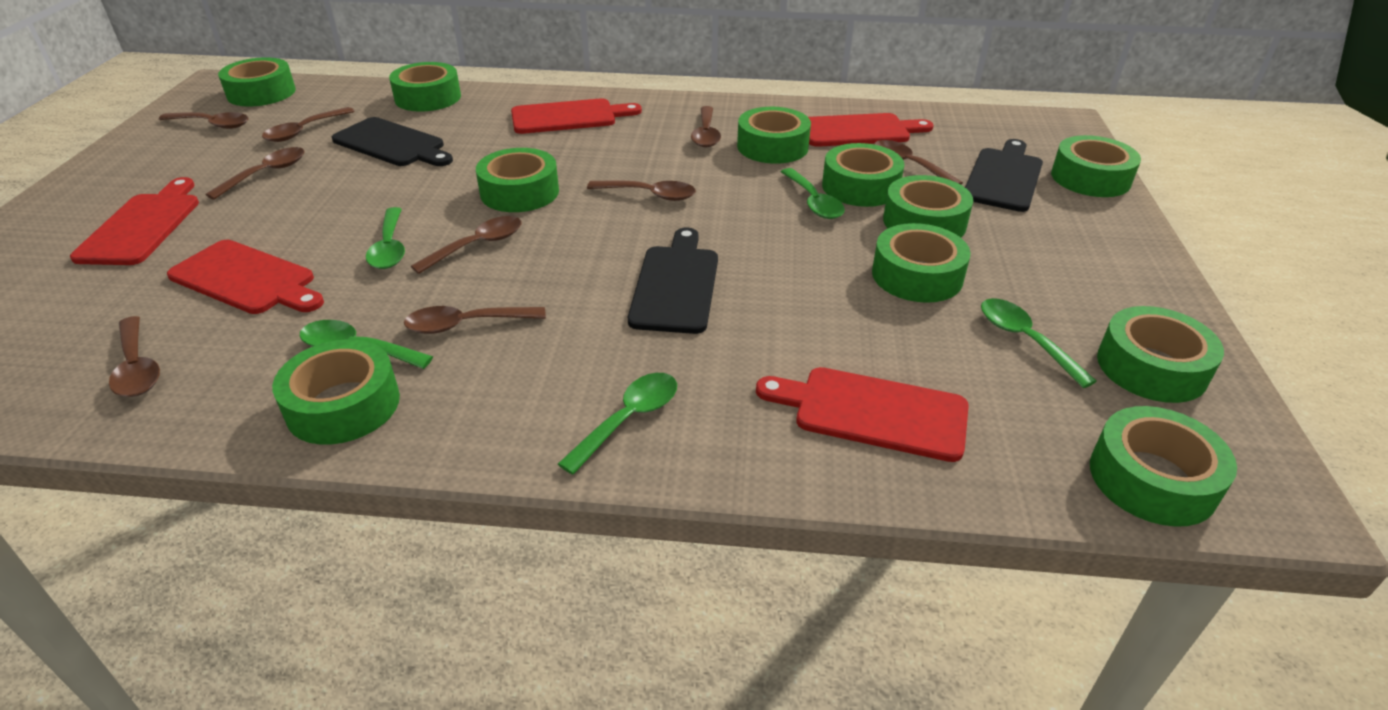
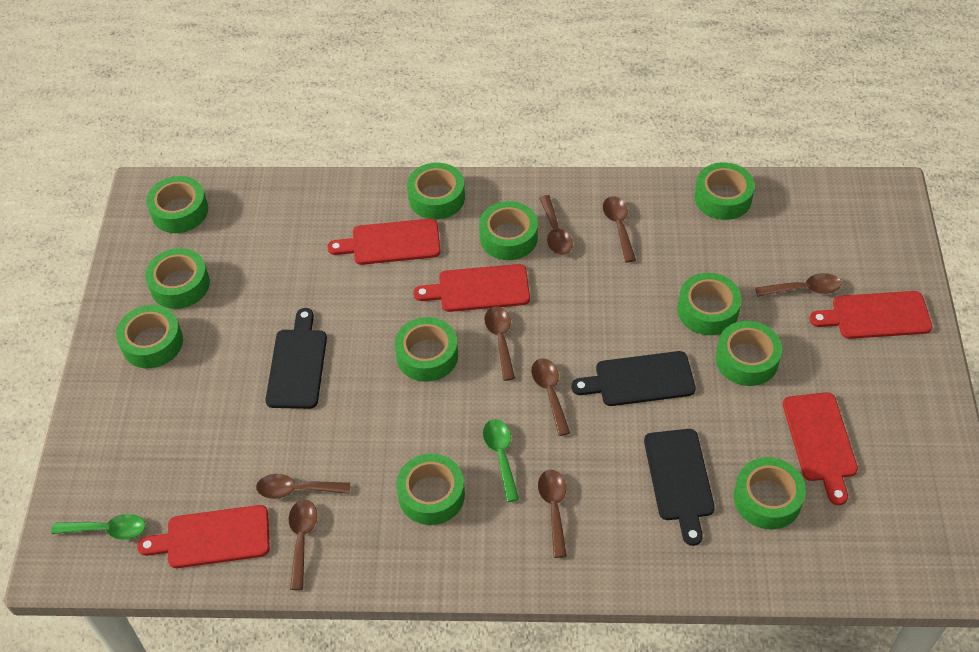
brown spoon: 9 -> 8
green spoon: 5 -> 2

